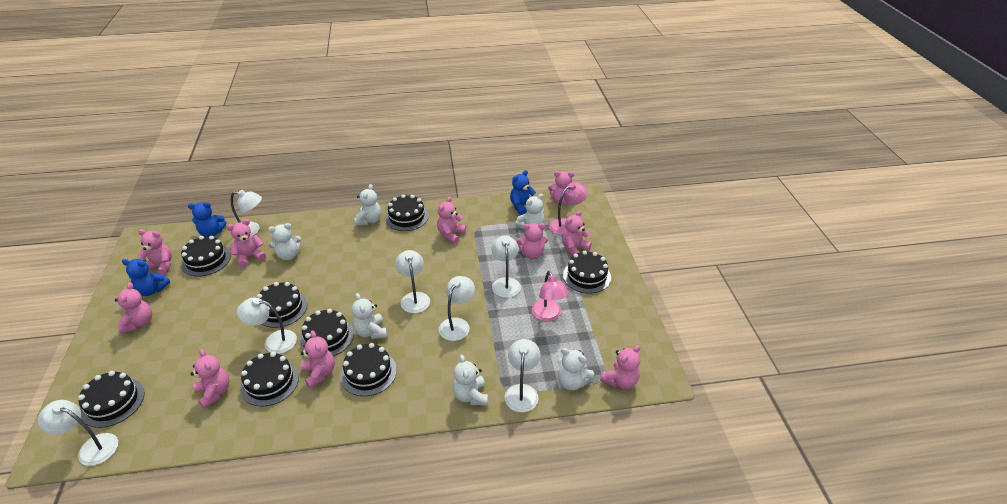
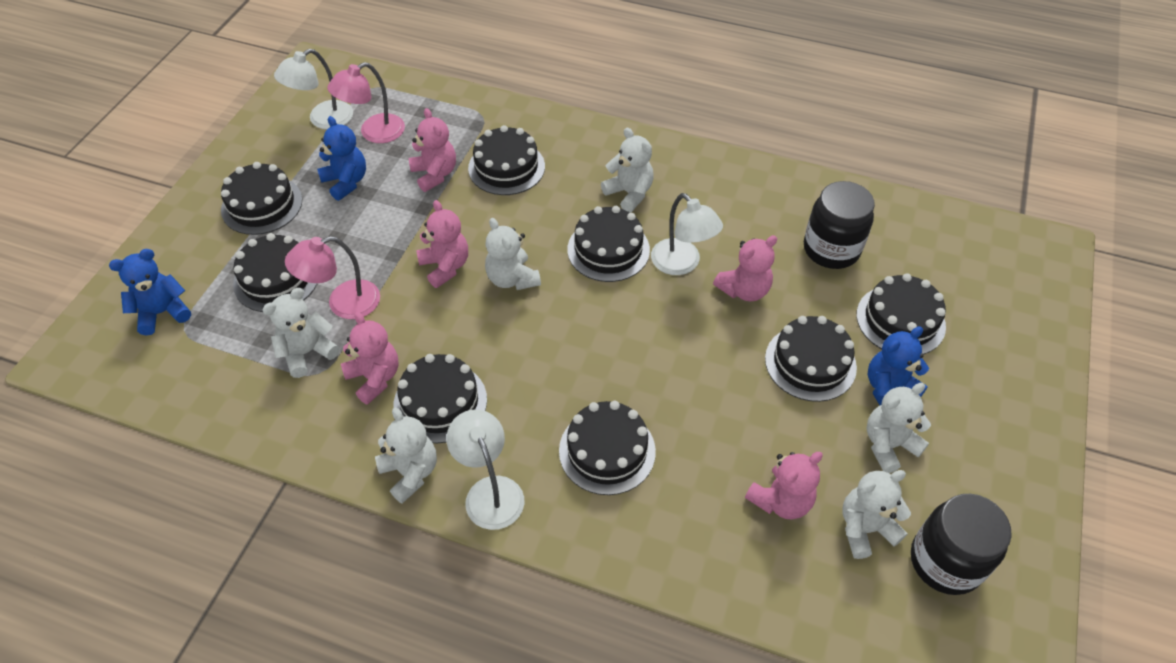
black jar: 0 -> 2
pink teddy bear: 10 -> 5
white lamp: 7 -> 3

